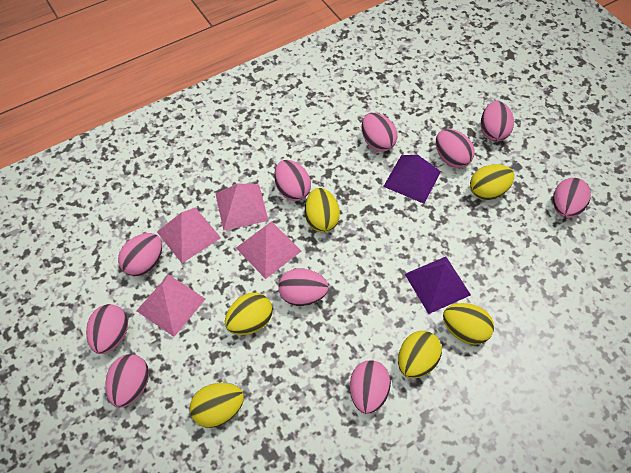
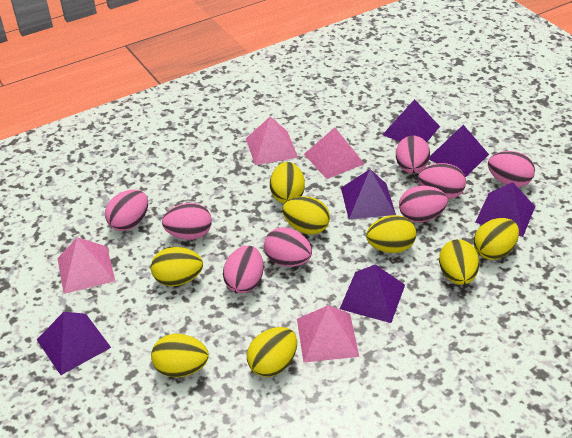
pink egg: 10 -> 8
purple pyramid: 2 -> 6
yellow egg: 6 -> 8

